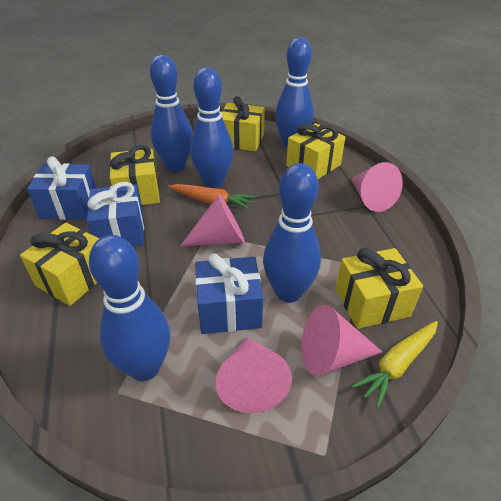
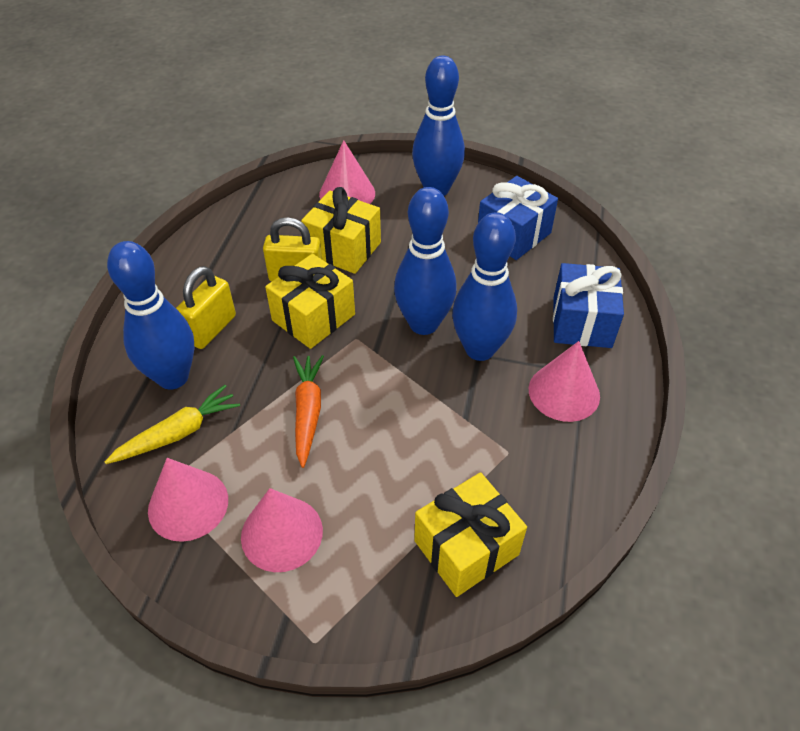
blue bowling pin: 5 -> 4
blue gift: 3 -> 2
yellow gift: 5 -> 3
yellow padlock: 0 -> 2

